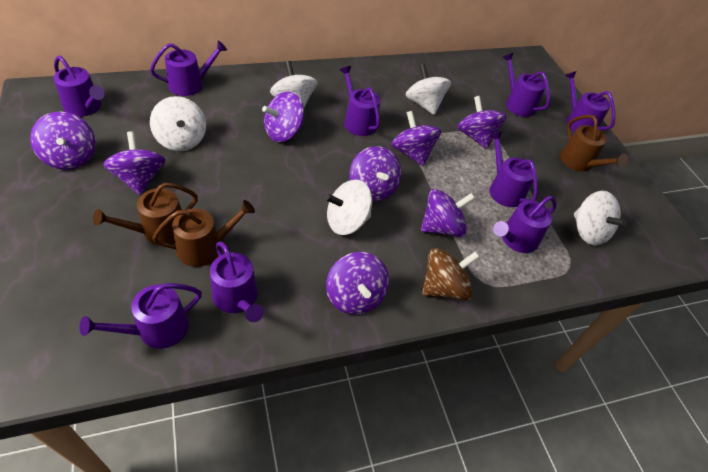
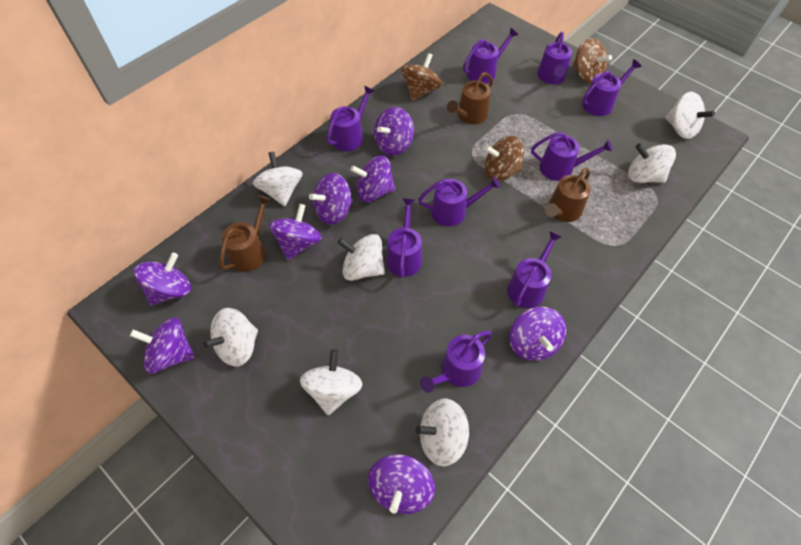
brown spinning top: 1 -> 3
white spinning top: 5 -> 7

